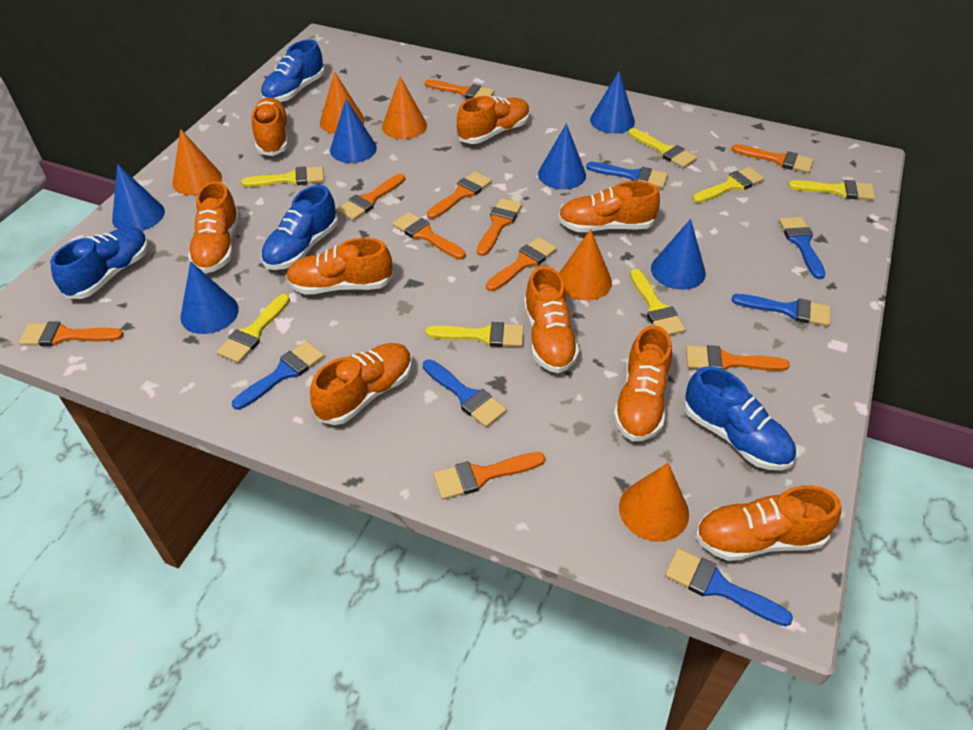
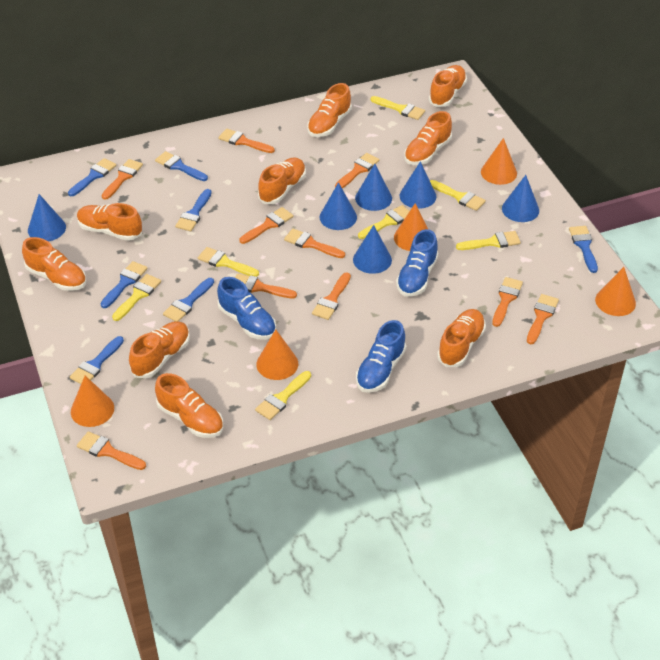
blue brush: 6 -> 7
blue shoe: 4 -> 3

